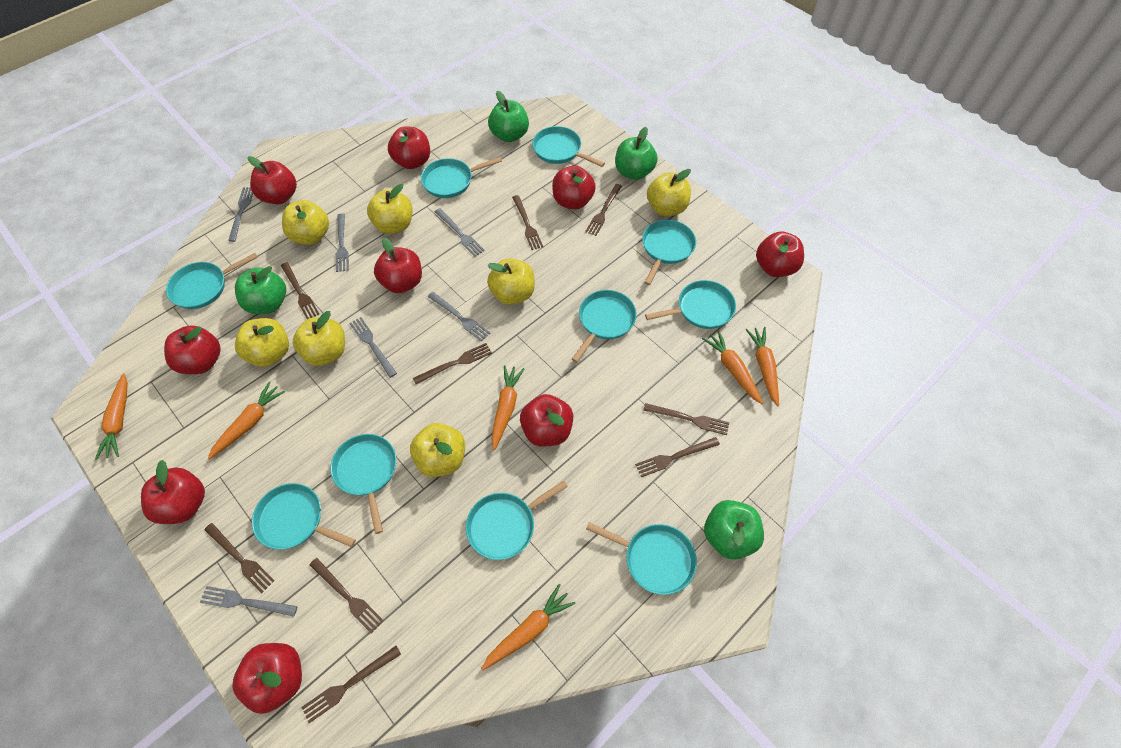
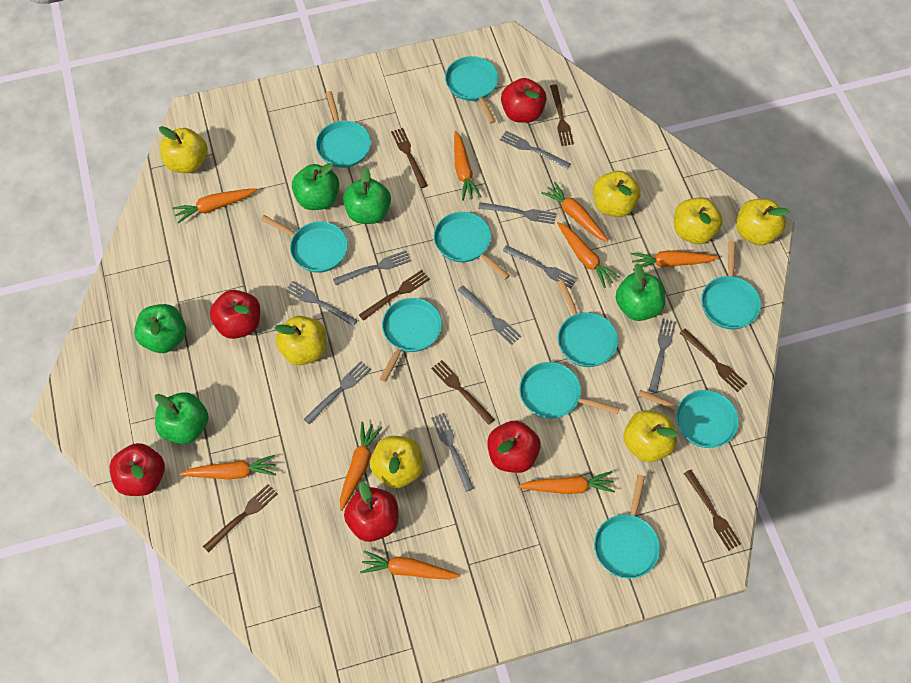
brown fork: 9 -> 7
green apple: 4 -> 5
grey fork: 6 -> 9
orange carrot: 6 -> 9
red apple: 9 -> 5

